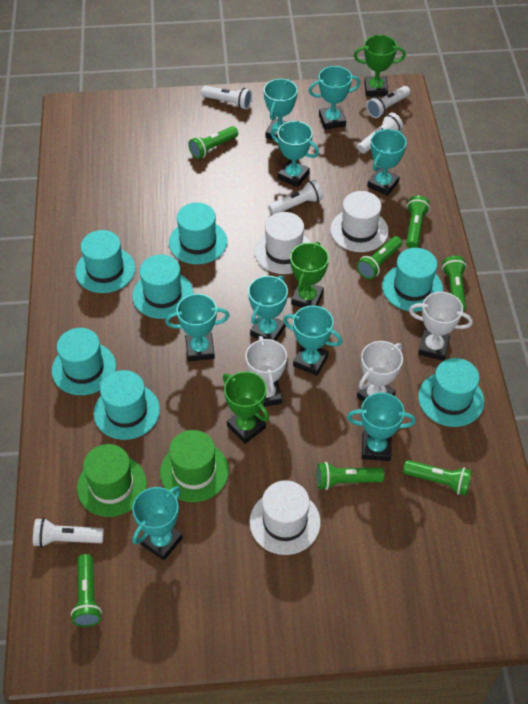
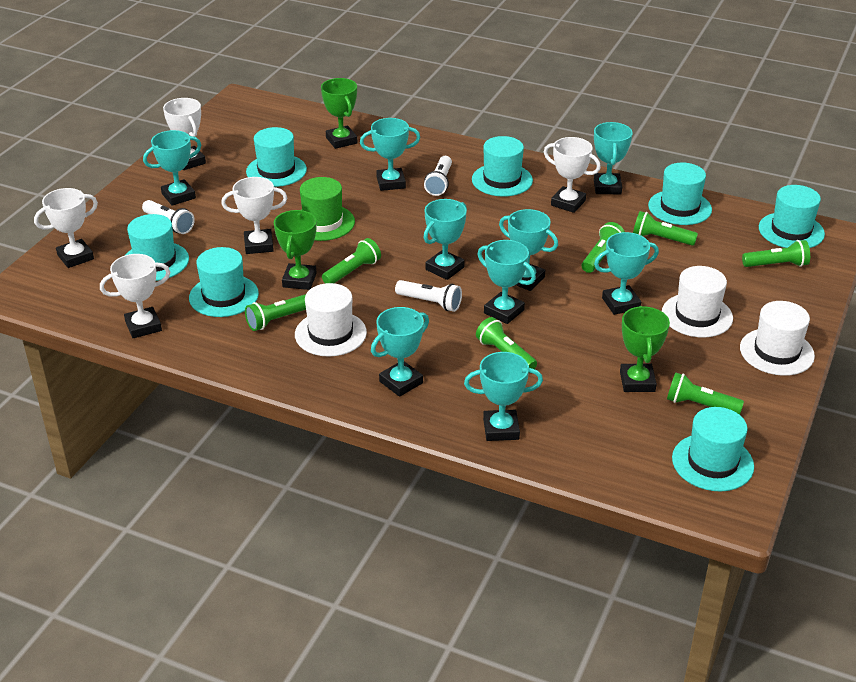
green hat: 2 -> 1
white flashlight: 5 -> 3
white trophy: 3 -> 5

